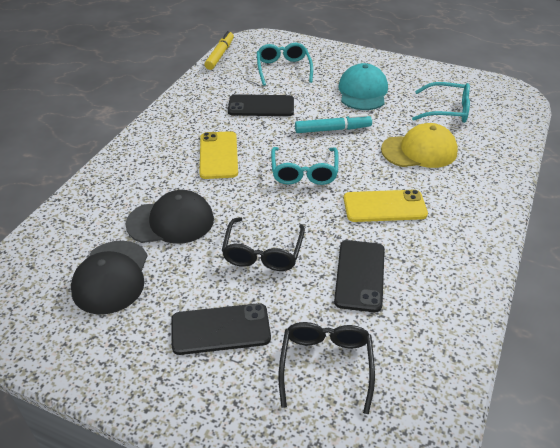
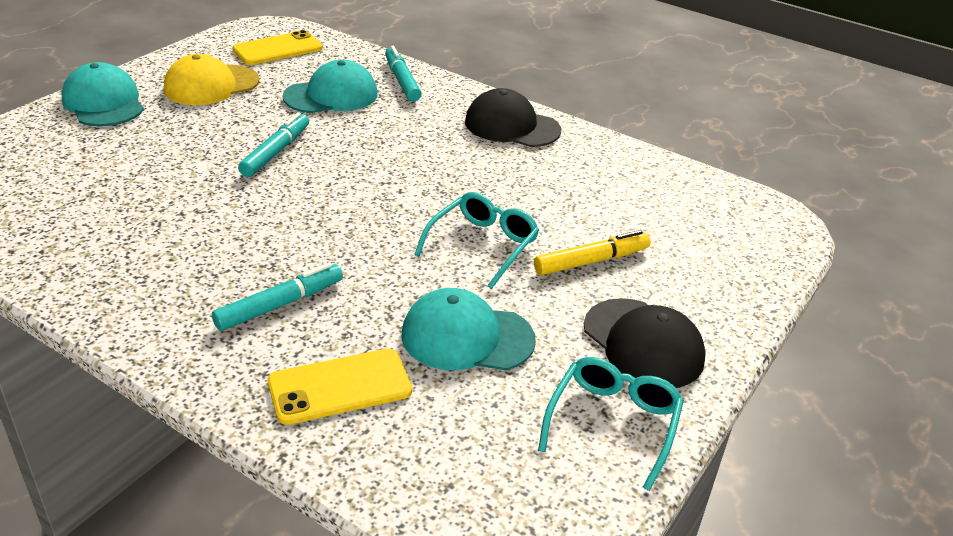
black glasses: 2 -> 0
black phone: 3 -> 0
turquoise cap: 1 -> 3
turquoise glasses: 3 -> 2
turquoise marker: 1 -> 3

